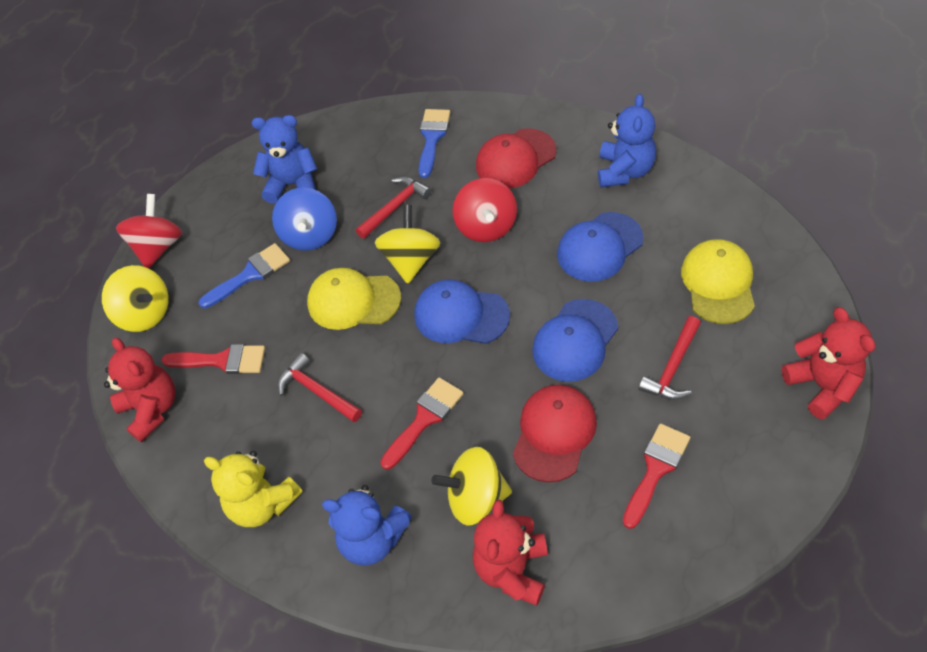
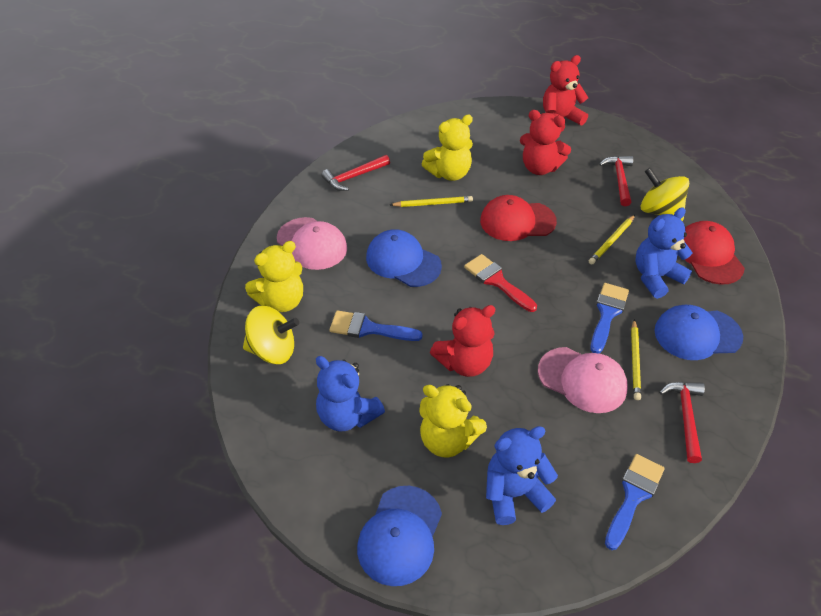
blue brush: 2 -> 3
blue spinning top: 1 -> 0
pink cap: 0 -> 2
red brush: 3 -> 1
red spinning top: 2 -> 0
yellow cap: 2 -> 0
yellow pencil: 0 -> 3
yellow spinning top: 3 -> 2
yellow teddy bear: 1 -> 3

